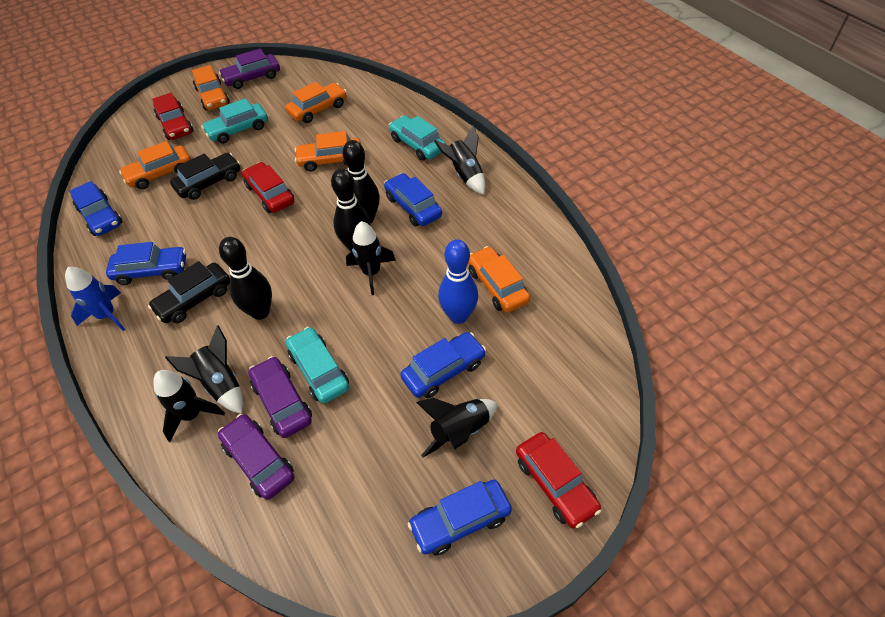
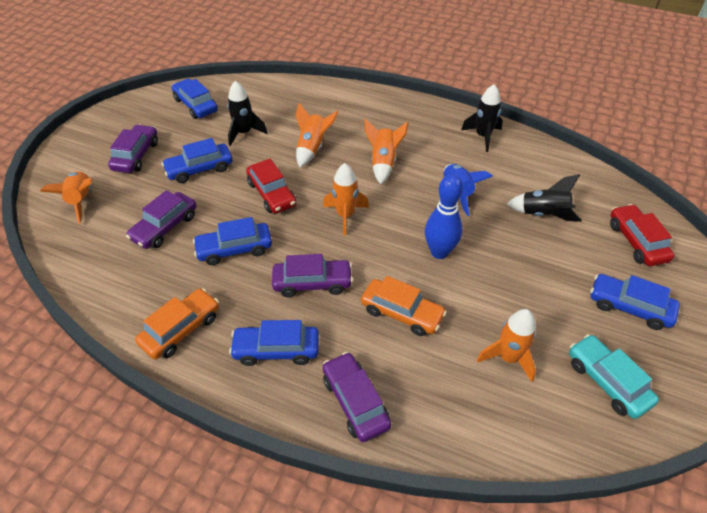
black bowling pin: 3 -> 0
black car: 2 -> 0
black rocket: 5 -> 3
orange car: 5 -> 2
orange rocket: 0 -> 5
purple car: 3 -> 4
red car: 3 -> 2
turquoise car: 3 -> 1

